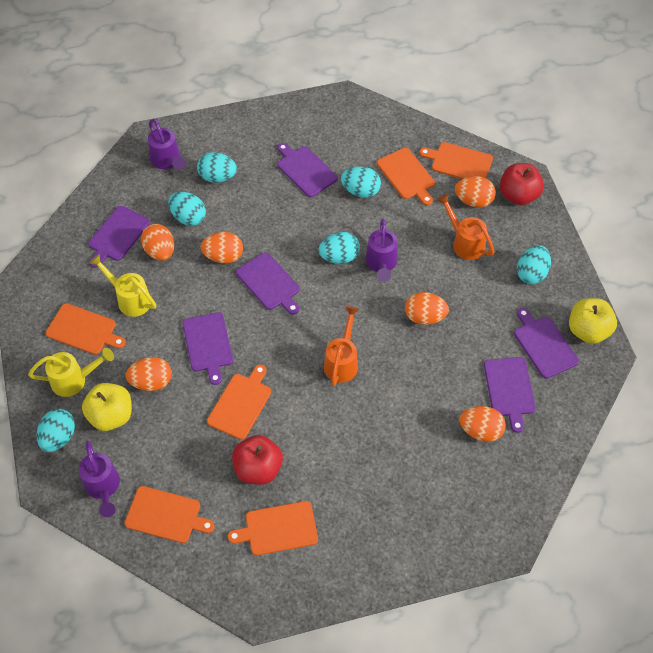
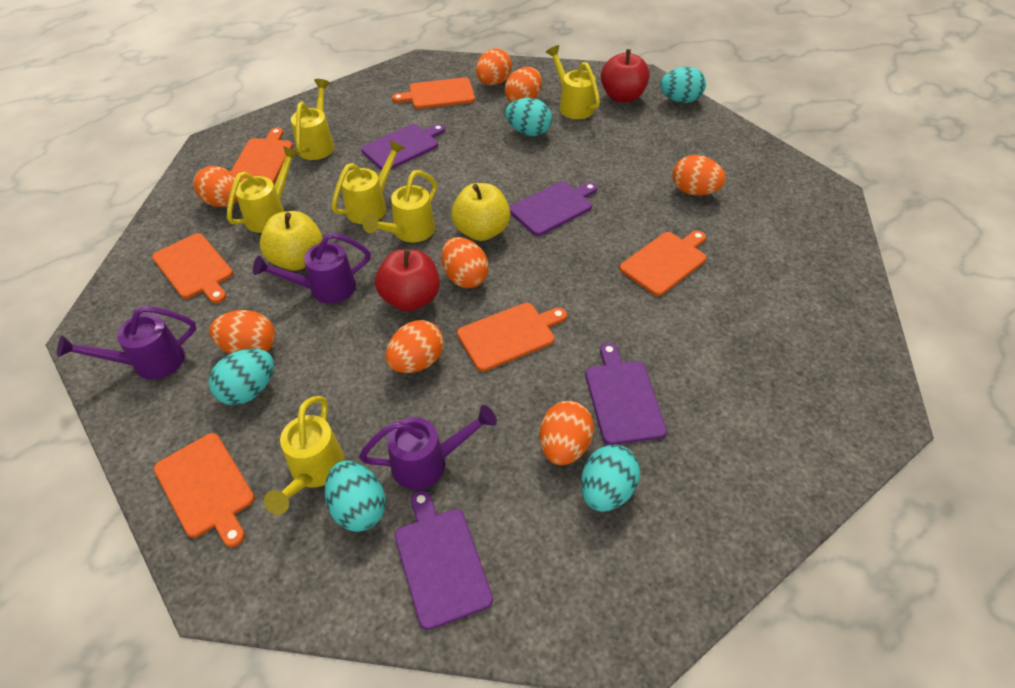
orange egg: 6 -> 8
orange watering can: 2 -> 0
purple cutting board: 6 -> 4
turquoise egg: 6 -> 5
yellow watering can: 2 -> 6

